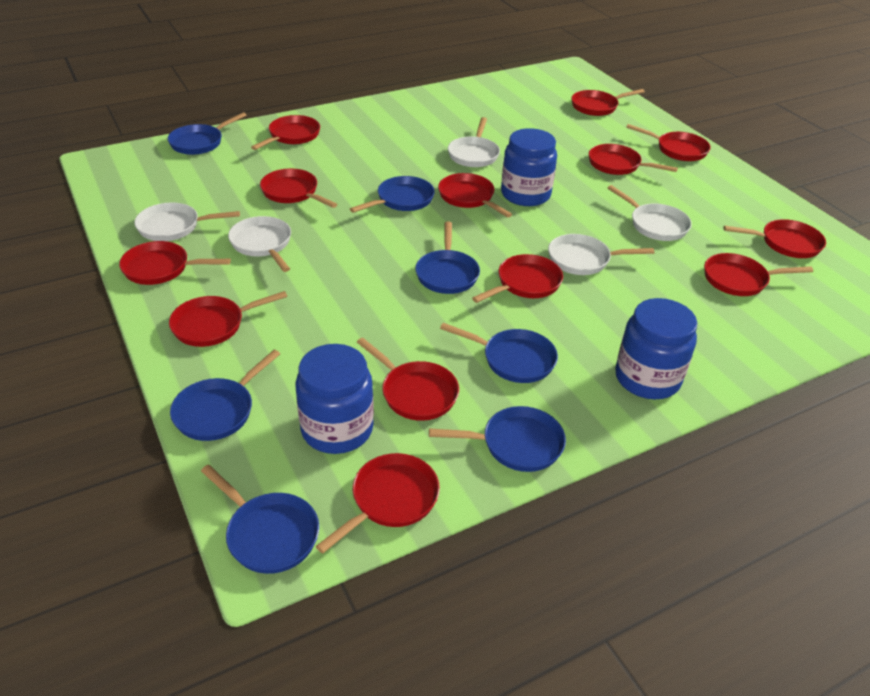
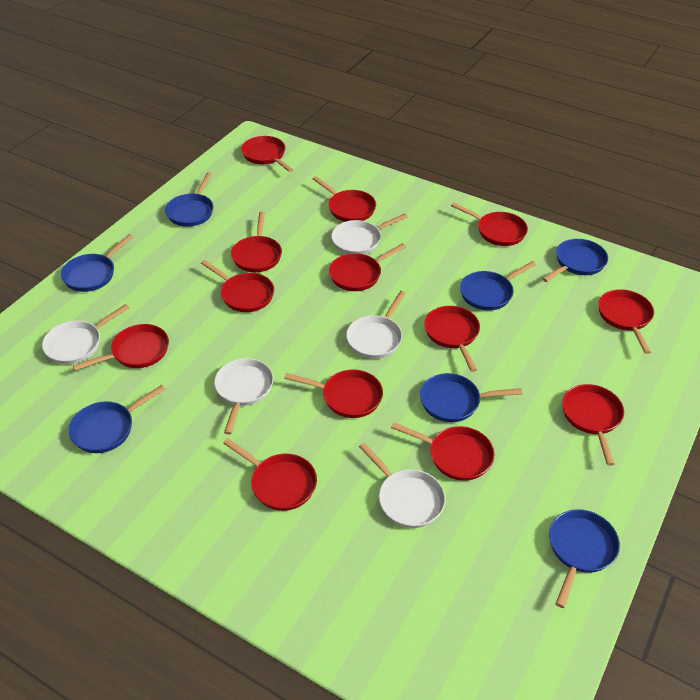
blue jar: 3 -> 0

